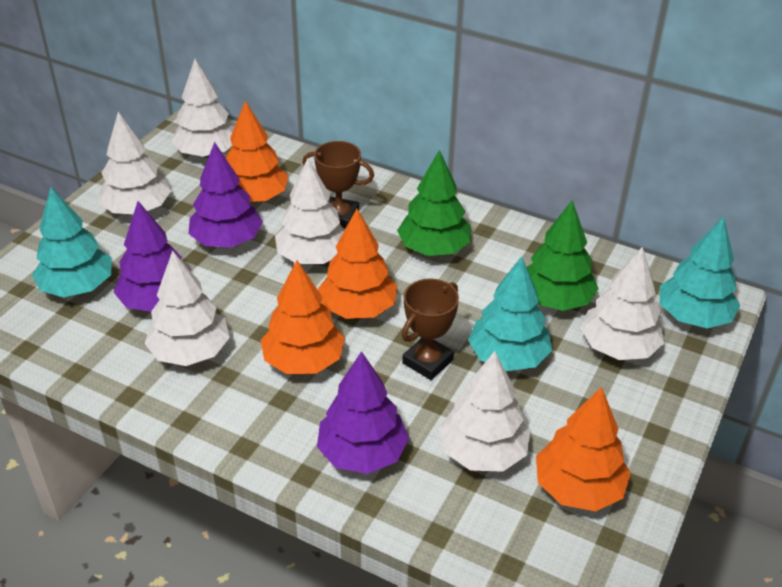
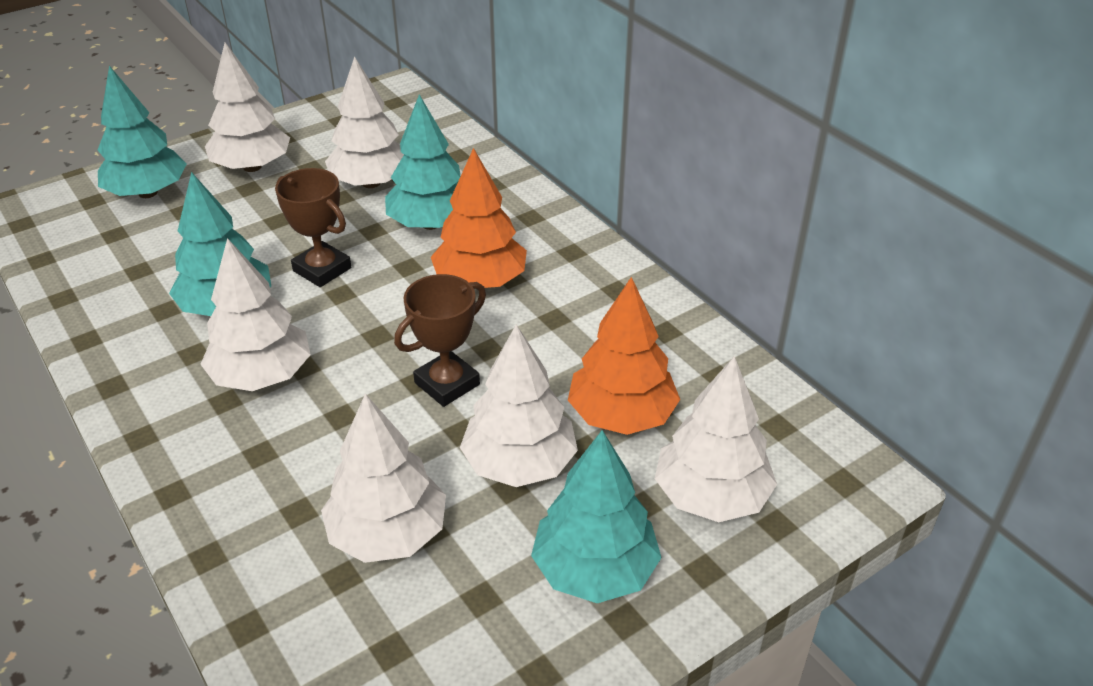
green tree: 2 -> 0
orange tree: 4 -> 2
purple tree: 3 -> 0
turquoise tree: 3 -> 4

